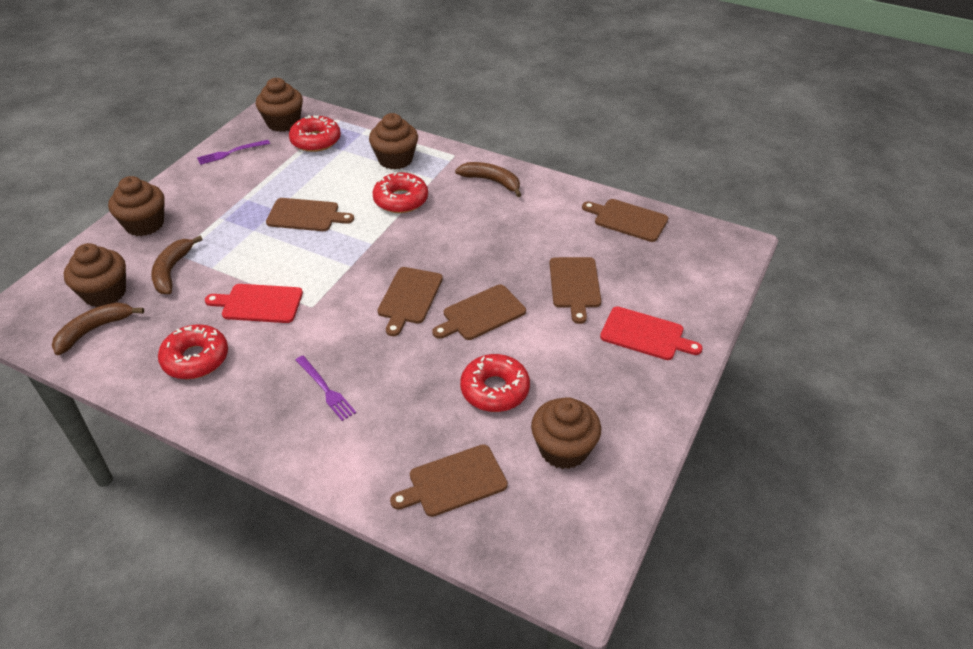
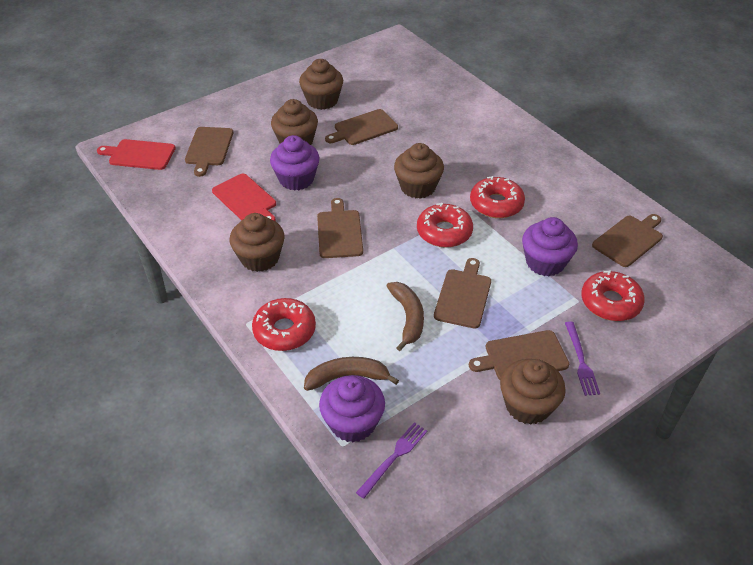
brown banana: 3 -> 2
purple cupcake: 0 -> 3

